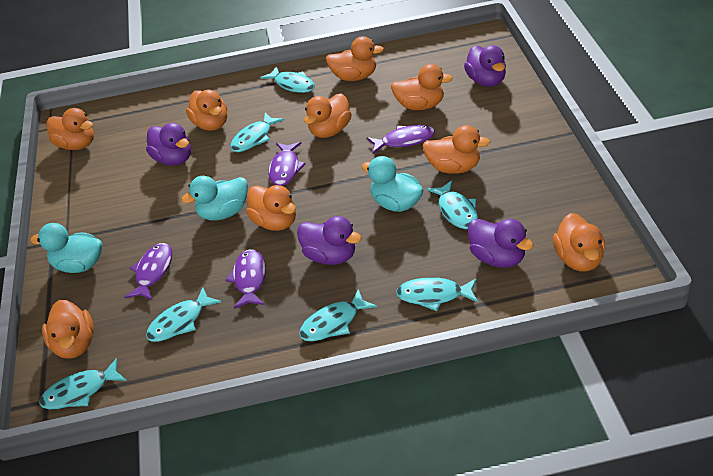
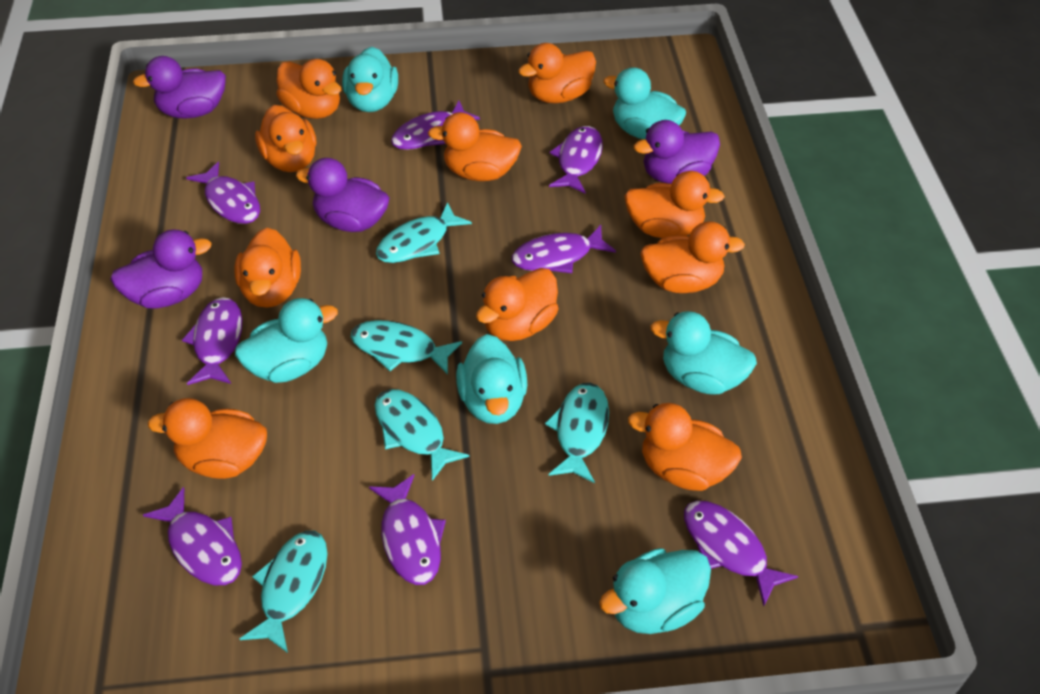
orange duck: 9 -> 10
purple fish: 4 -> 8
turquoise duck: 3 -> 6
turquoise fish: 7 -> 5

